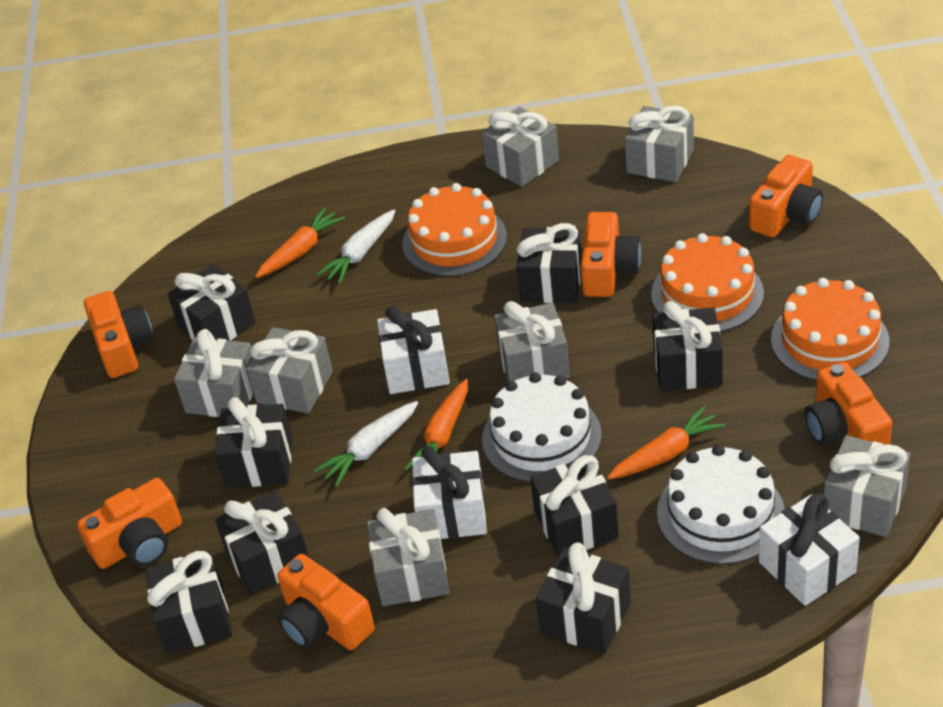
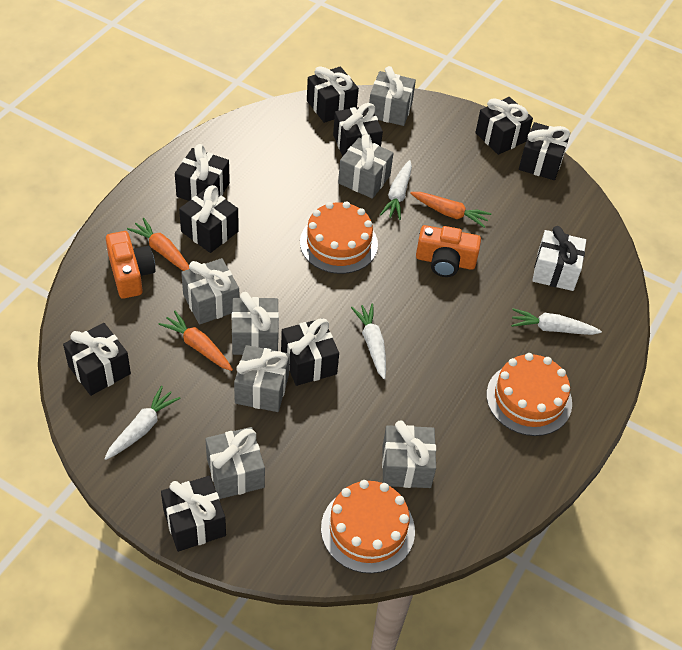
black gift: 8 -> 9
orange camera: 6 -> 2
white cake: 2 -> 0
white carrot: 2 -> 4
white gift: 3 -> 1

